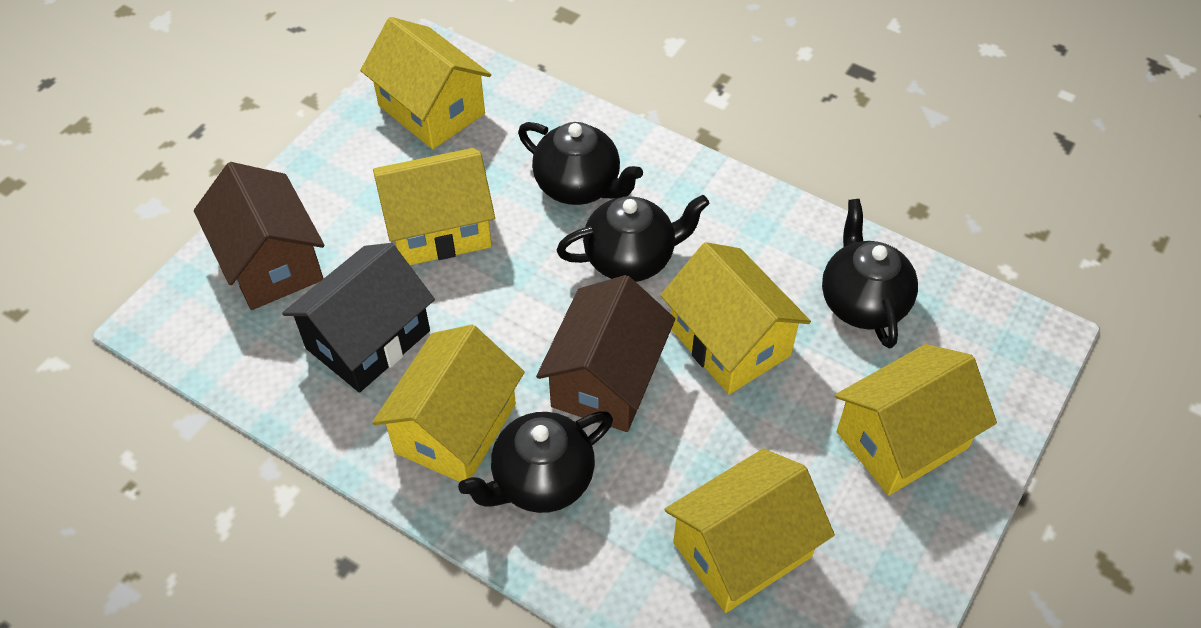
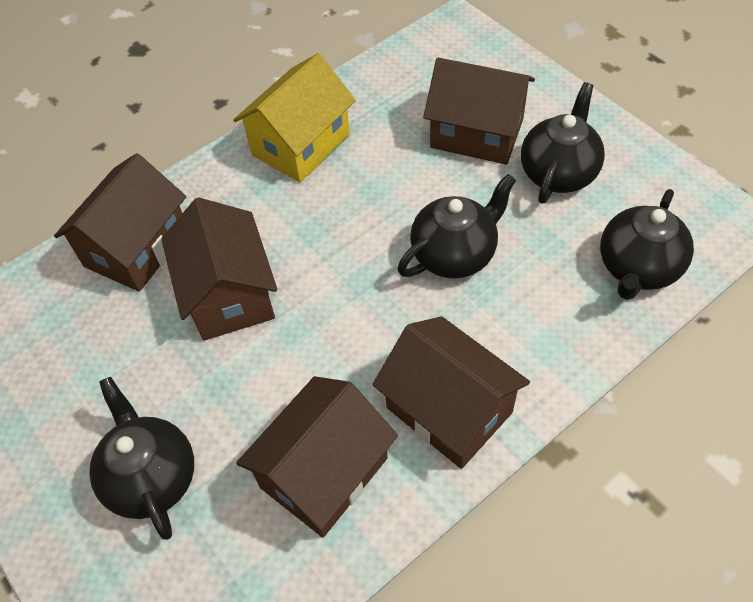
black house: 1 -> 0
brown house: 2 -> 5
yellow house: 6 -> 1

